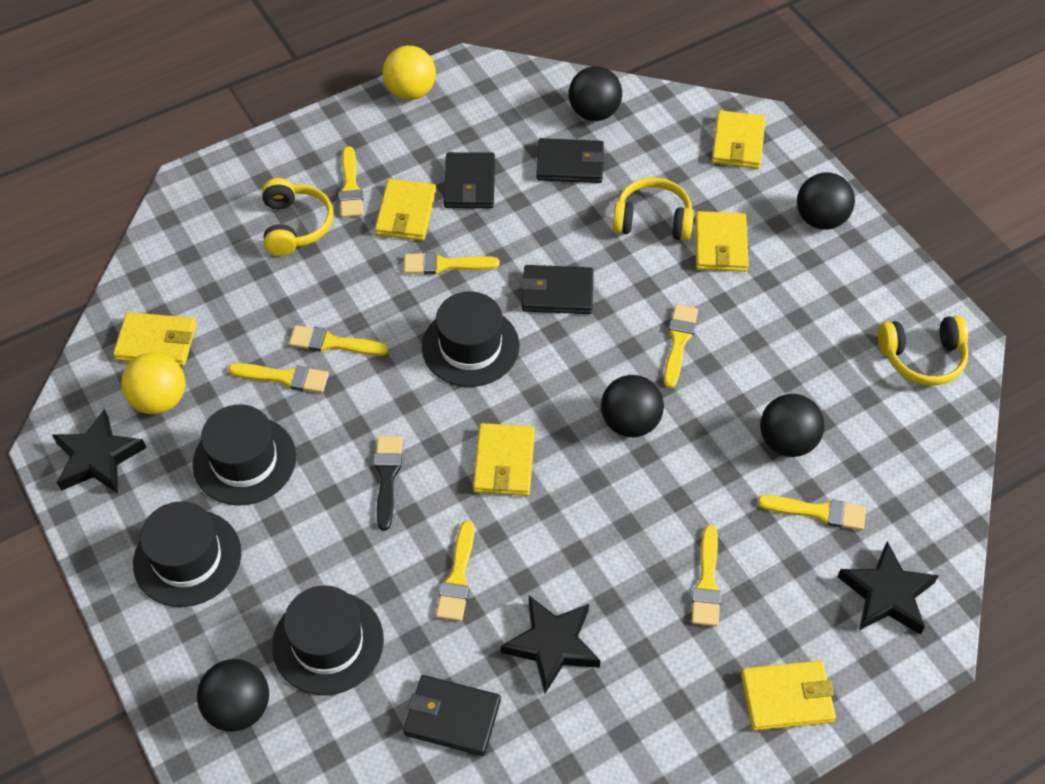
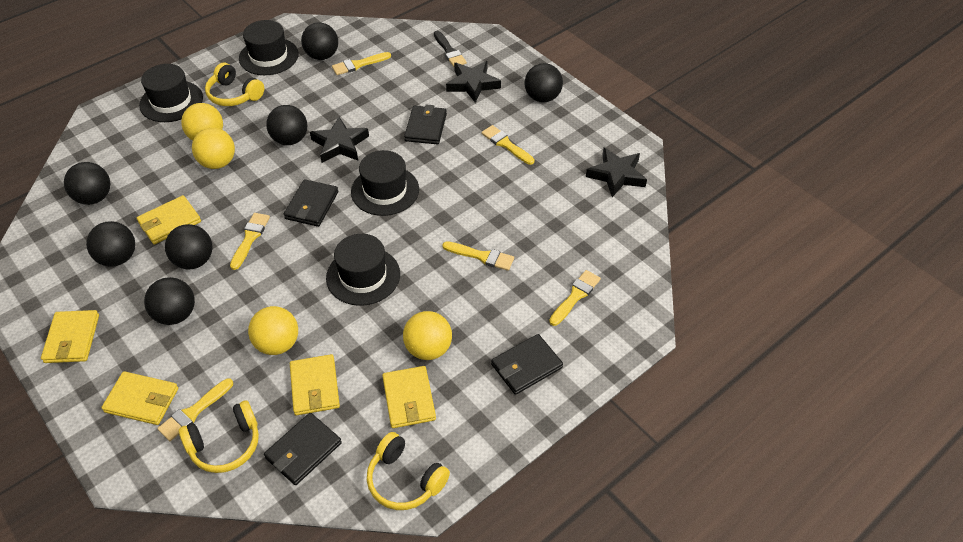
black ball: 5 -> 7
yellow ball: 2 -> 4
yellow brush: 8 -> 6
yellow wallet: 6 -> 5

